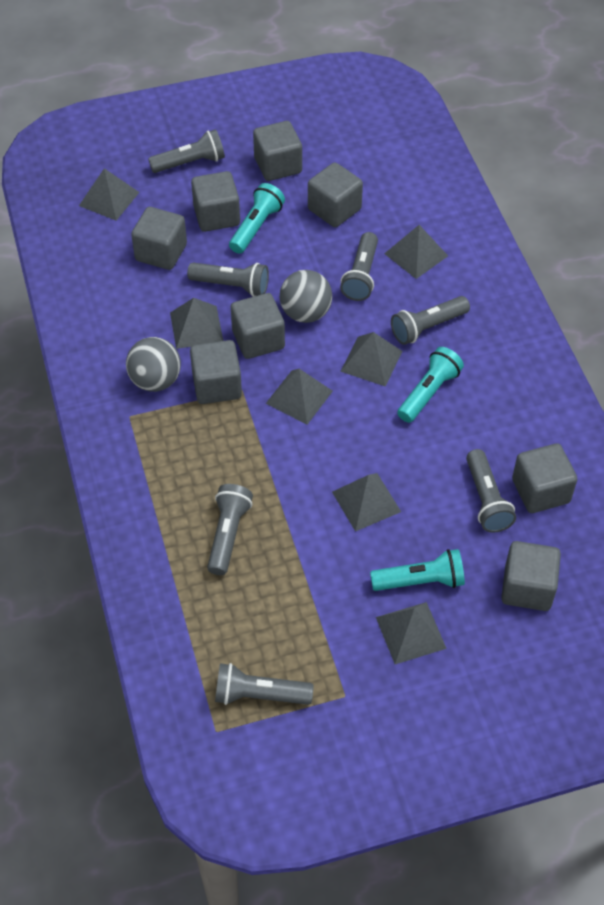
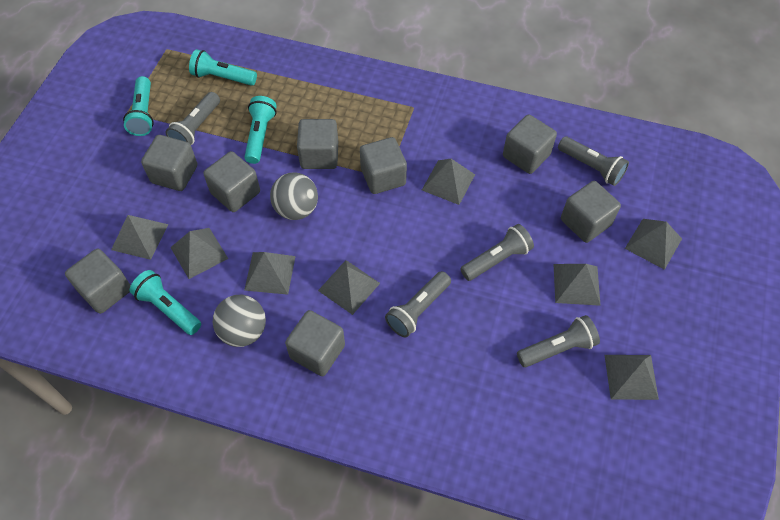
grey flashlight: 7 -> 5
grey pyramid: 7 -> 8
turquoise flashlight: 3 -> 4

